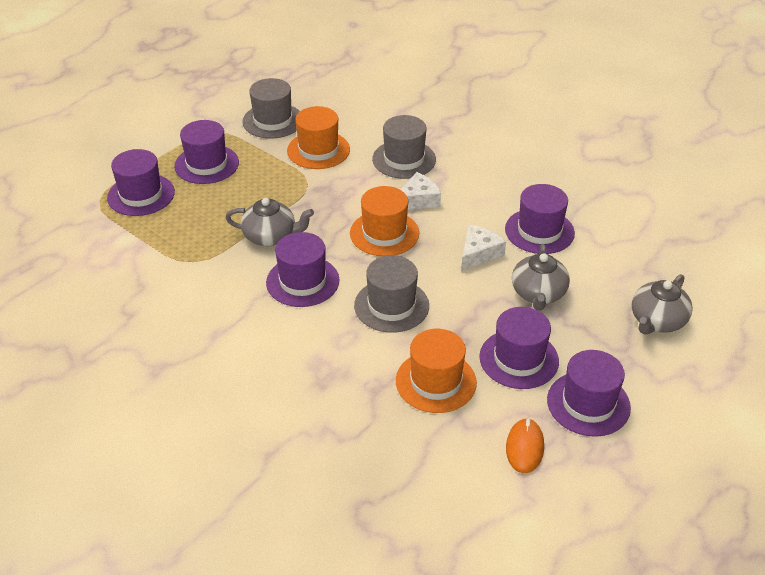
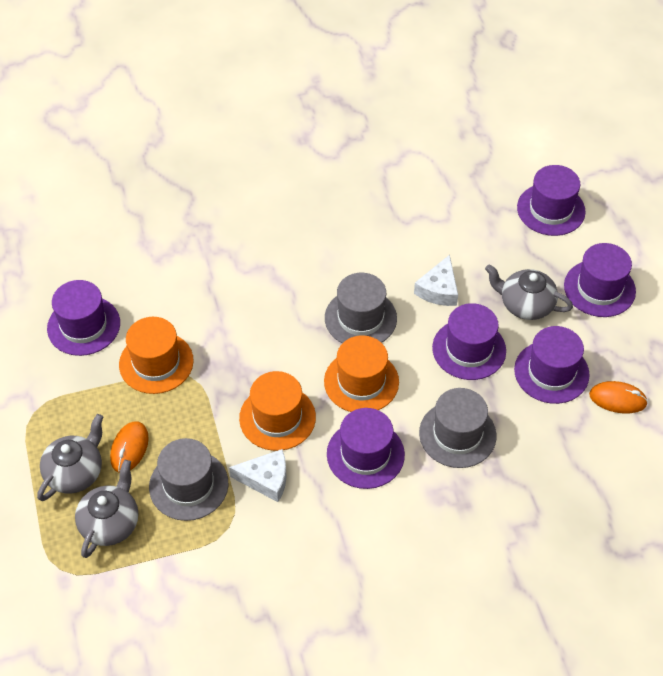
orange mouse: 1 -> 2

